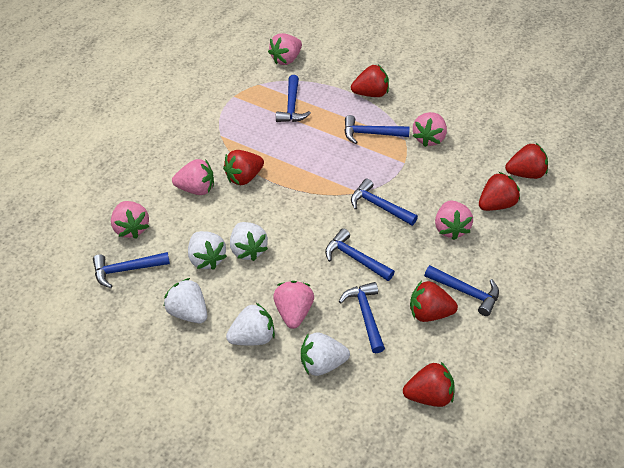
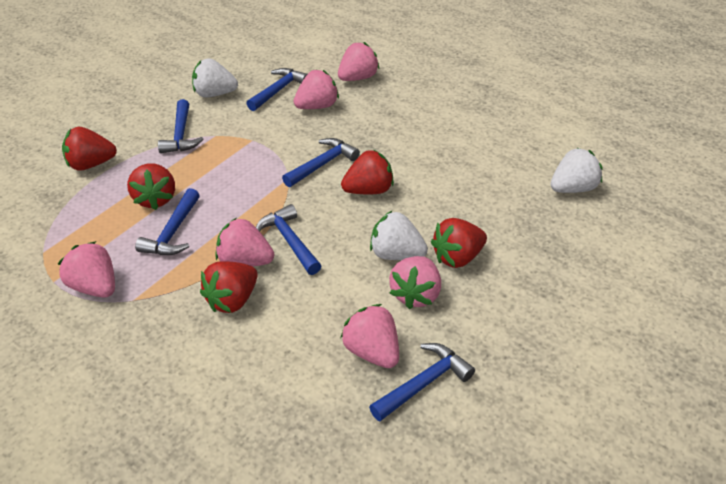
blue hammer: 7 -> 6
red strawberry: 6 -> 5
white strawberry: 5 -> 3

